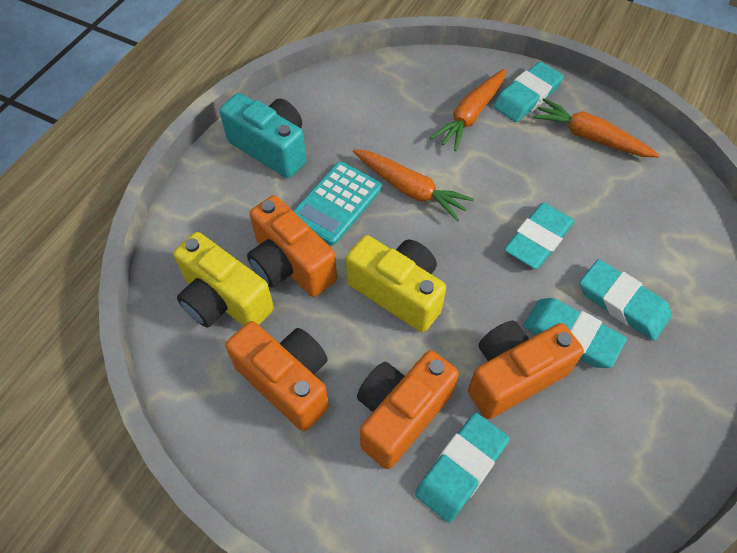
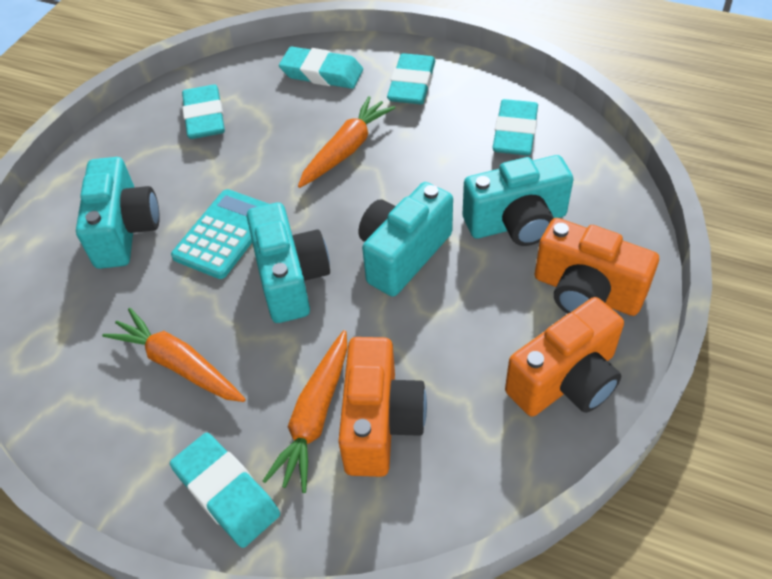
orange camera: 4 -> 3
turquoise camera: 1 -> 4
yellow camera: 2 -> 0

